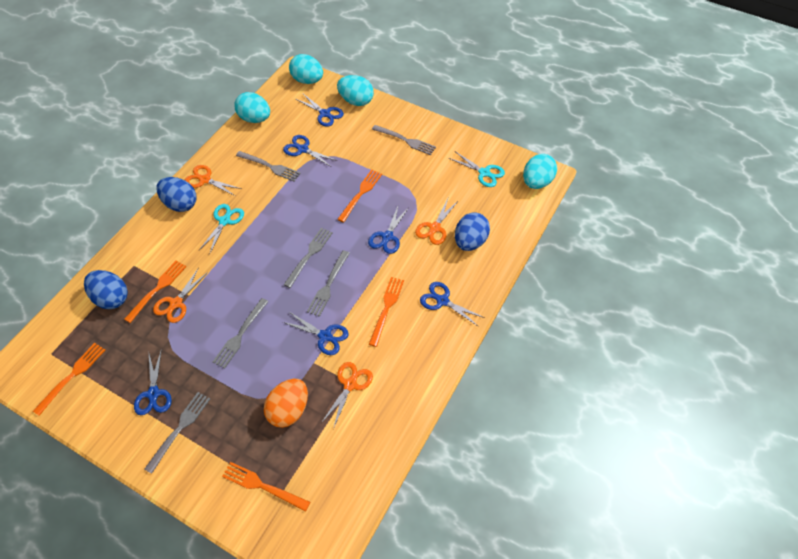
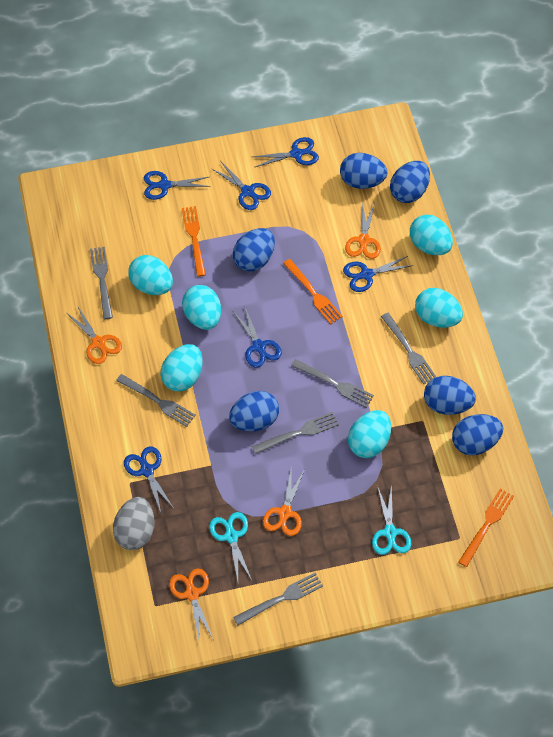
blue egg: 3 -> 6
grey egg: 0 -> 1
orange egg: 1 -> 0
orange fork: 5 -> 3
turquoise egg: 4 -> 6

